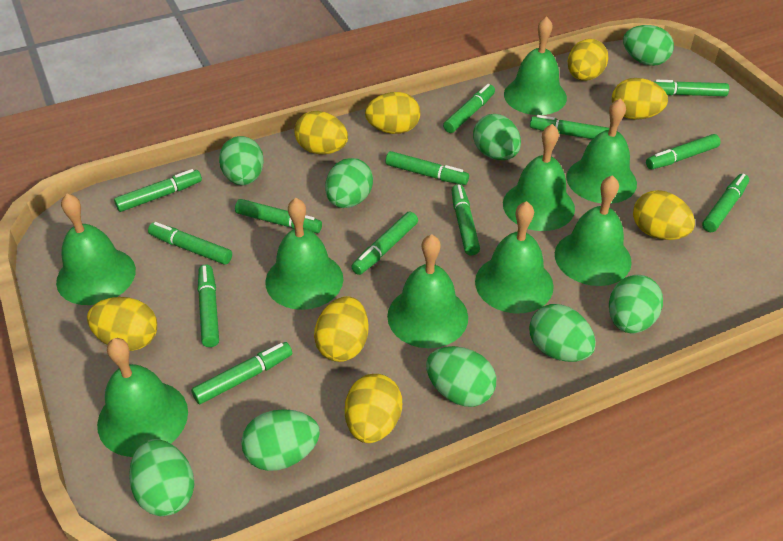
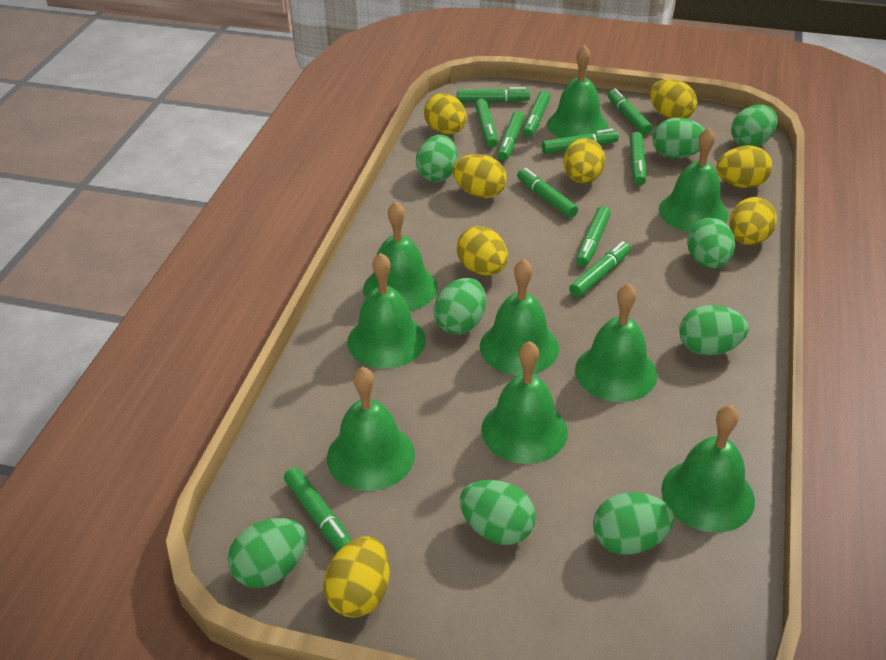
green marker: 13 -> 11

